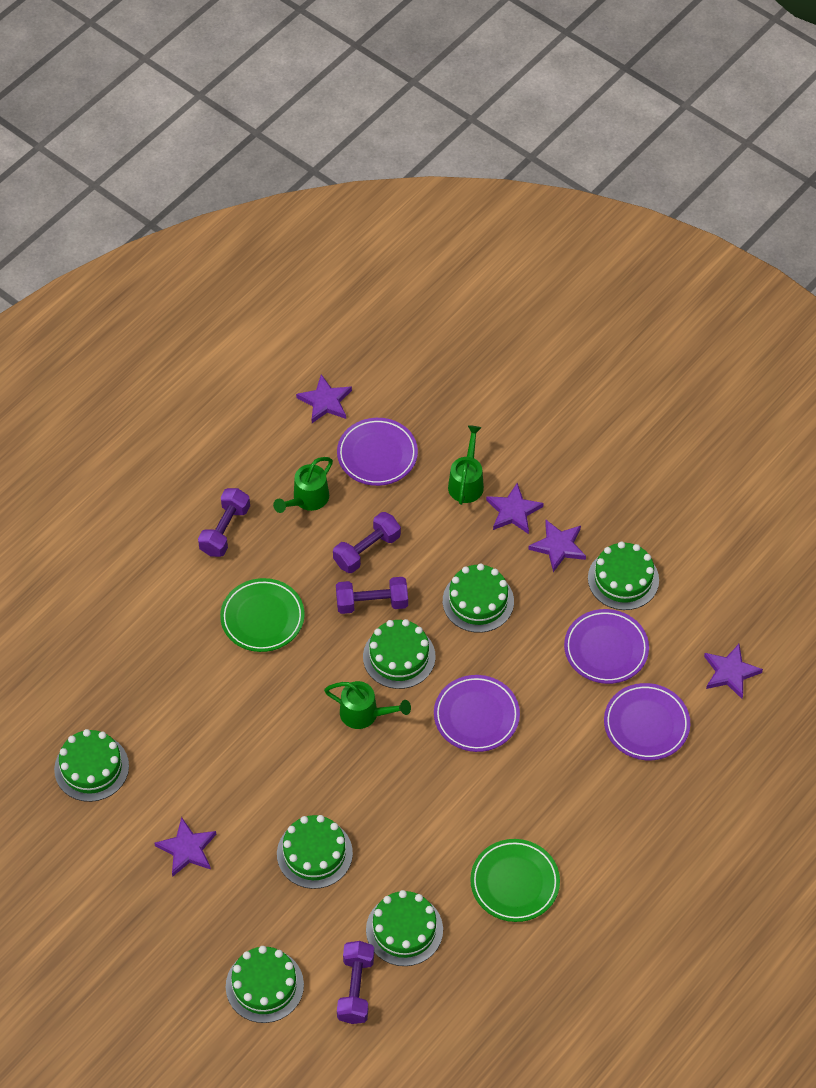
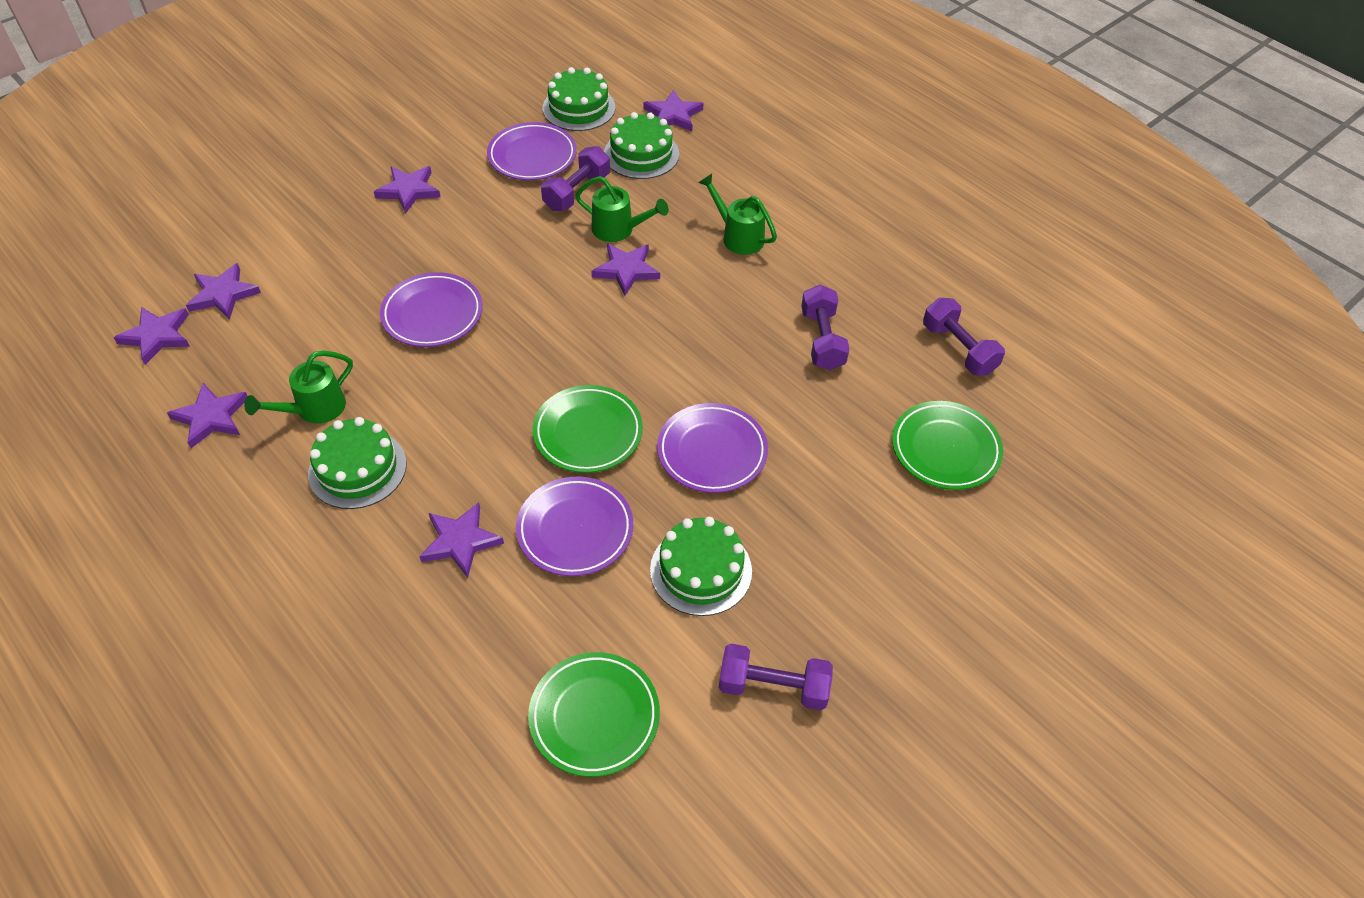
green cake: 7 -> 4
green plate: 2 -> 3
purple star: 5 -> 7

